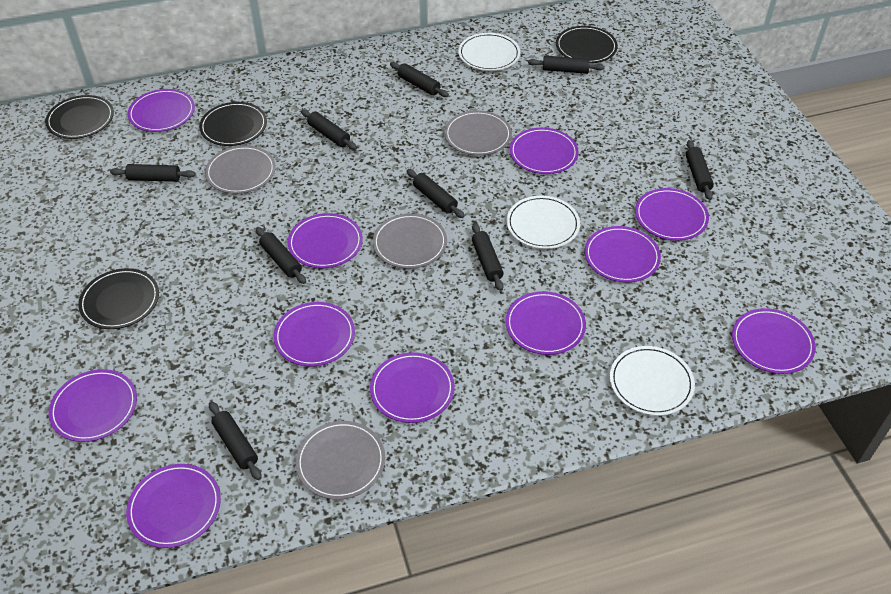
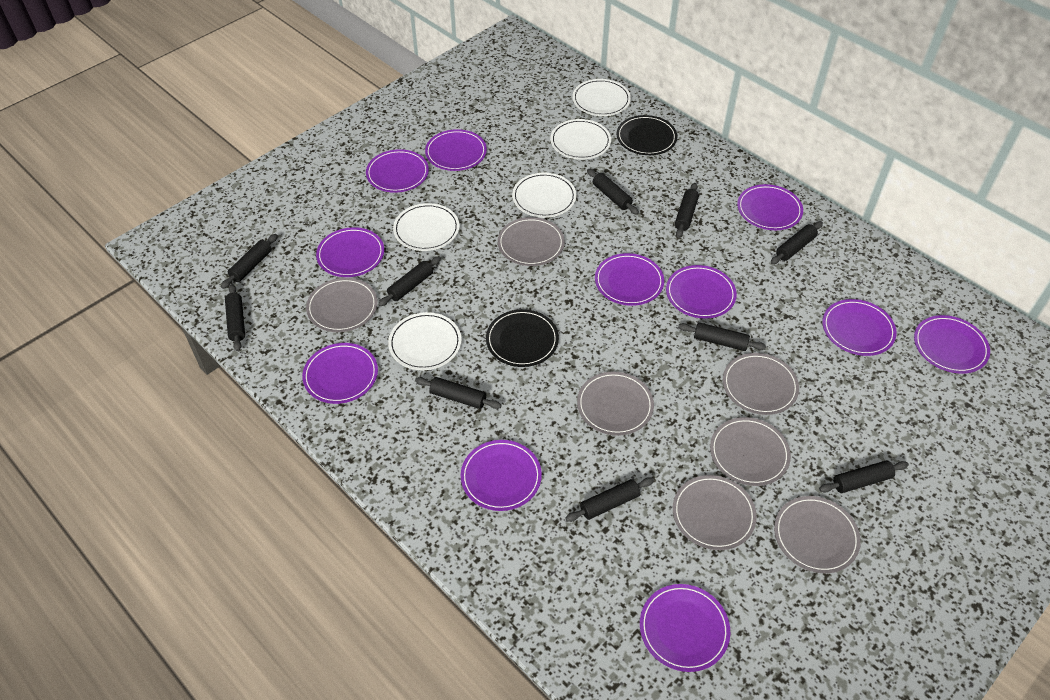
black plate: 4 -> 2
black rolling pin: 9 -> 10
grey plate: 4 -> 7
white plate: 3 -> 5

